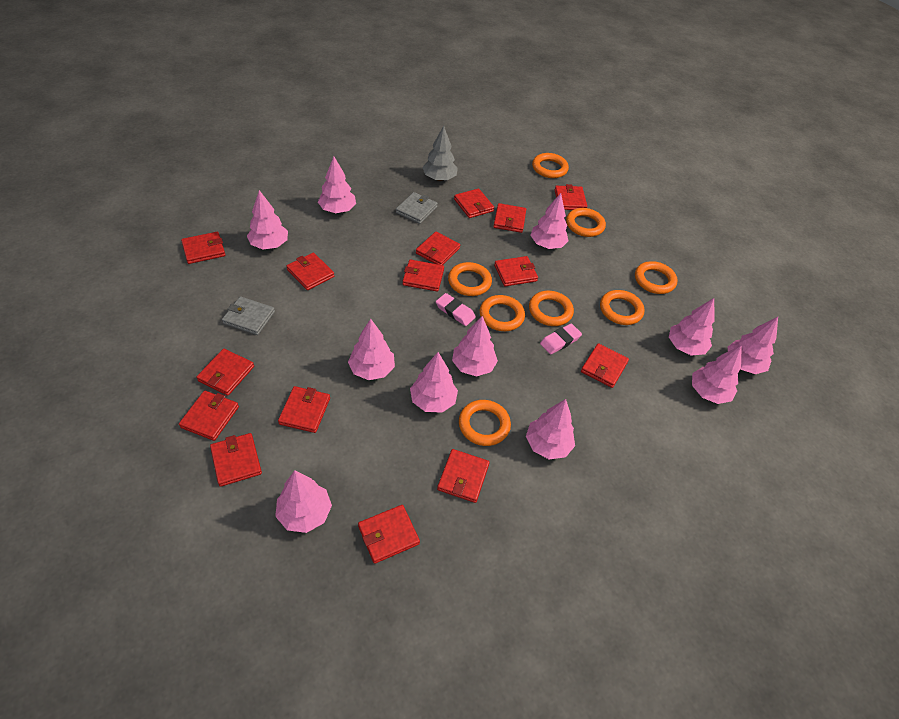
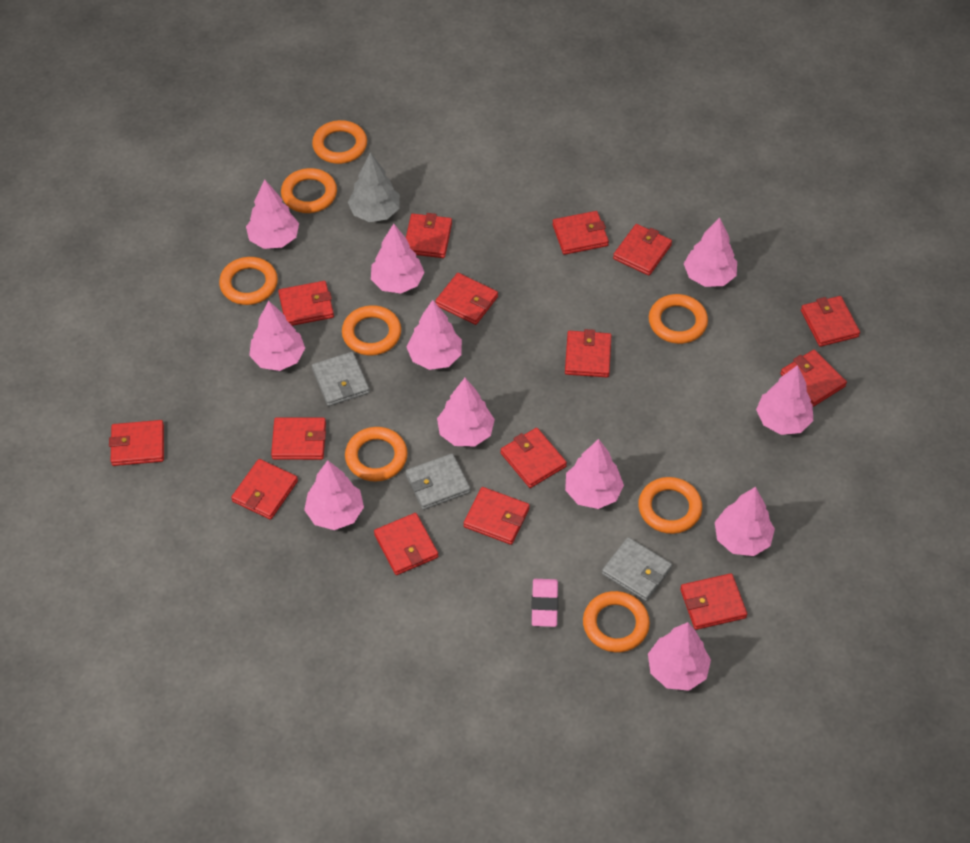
grey wallet: 2 -> 3
pink eraser: 2 -> 1

